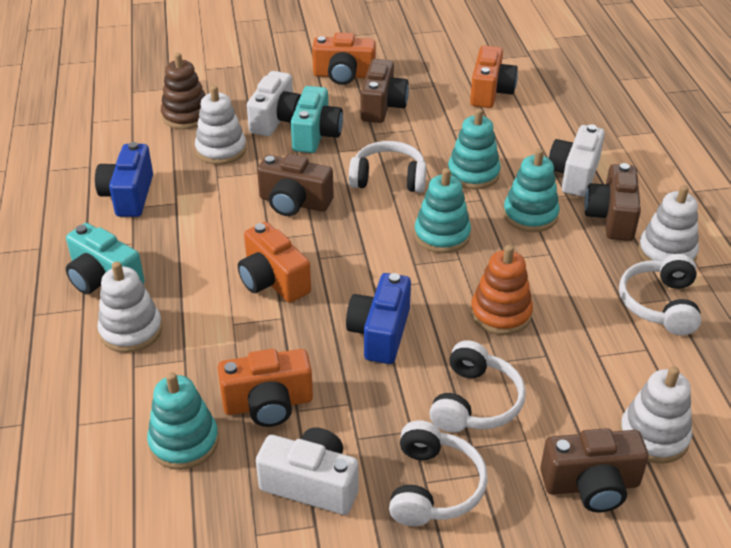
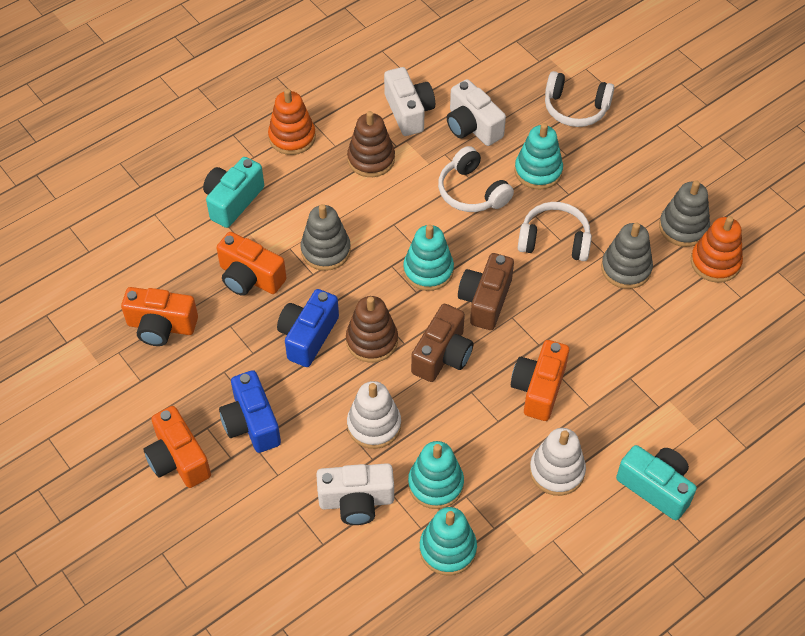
brown camera: 4 -> 2
brown stacking toy: 1 -> 2
grey stacking toy: 0 -> 3
orange stacking toy: 1 -> 2
white headphones: 4 -> 3
white stacking toy: 4 -> 2

